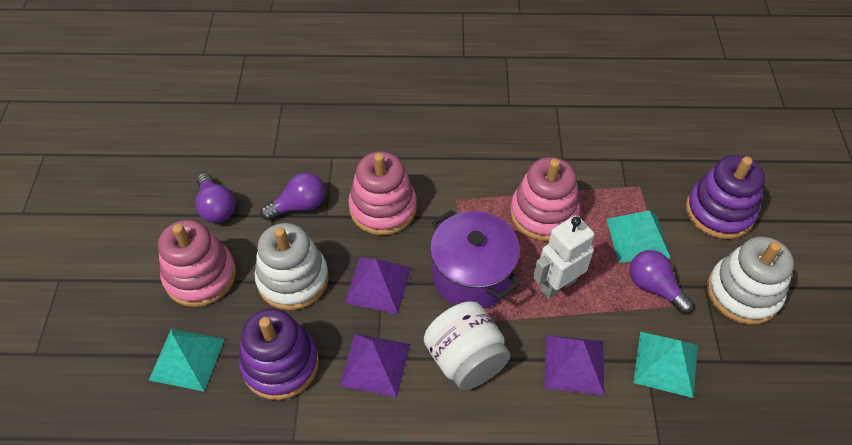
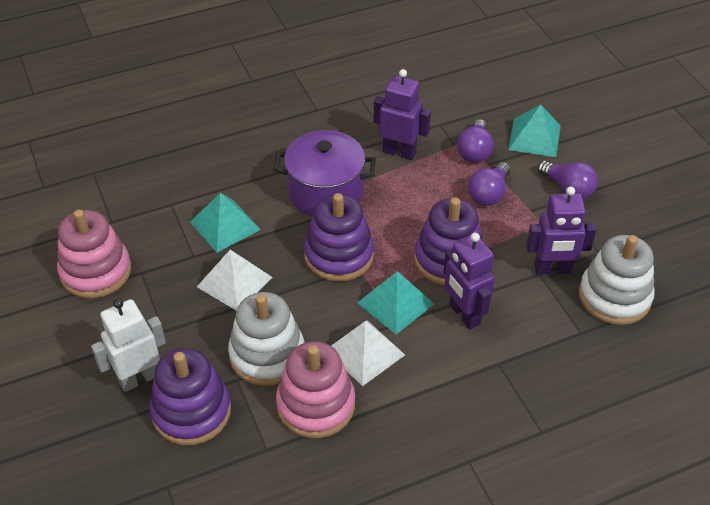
pink stacking toy: 3 -> 2
purple pyramid: 3 -> 0
purple robot: 0 -> 3
purple stacking toy: 2 -> 3
white jar: 1 -> 0
white pyramid: 0 -> 2

